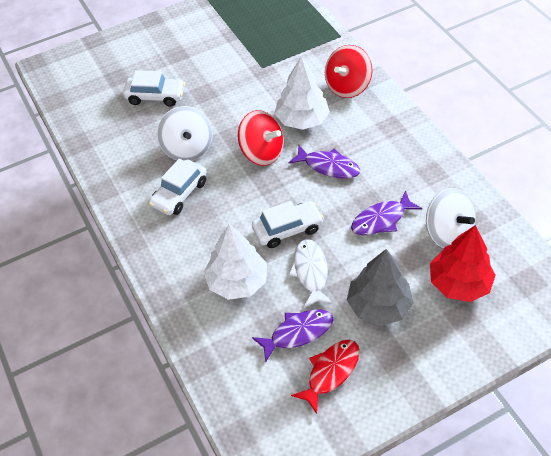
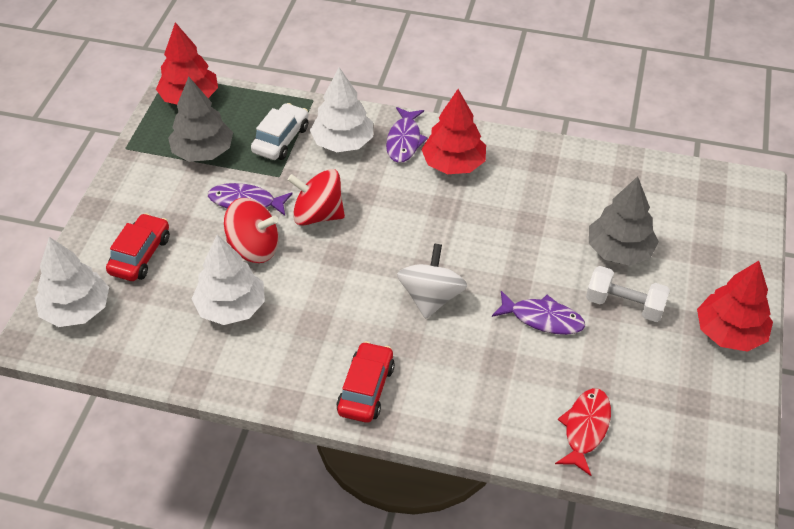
grey tree: 1 -> 2
red car: 0 -> 2
red tree: 1 -> 3
white car: 3 -> 1
white dumbbell: 0 -> 1
white fish: 1 -> 0
white spinning top: 2 -> 1
white tree: 2 -> 3

